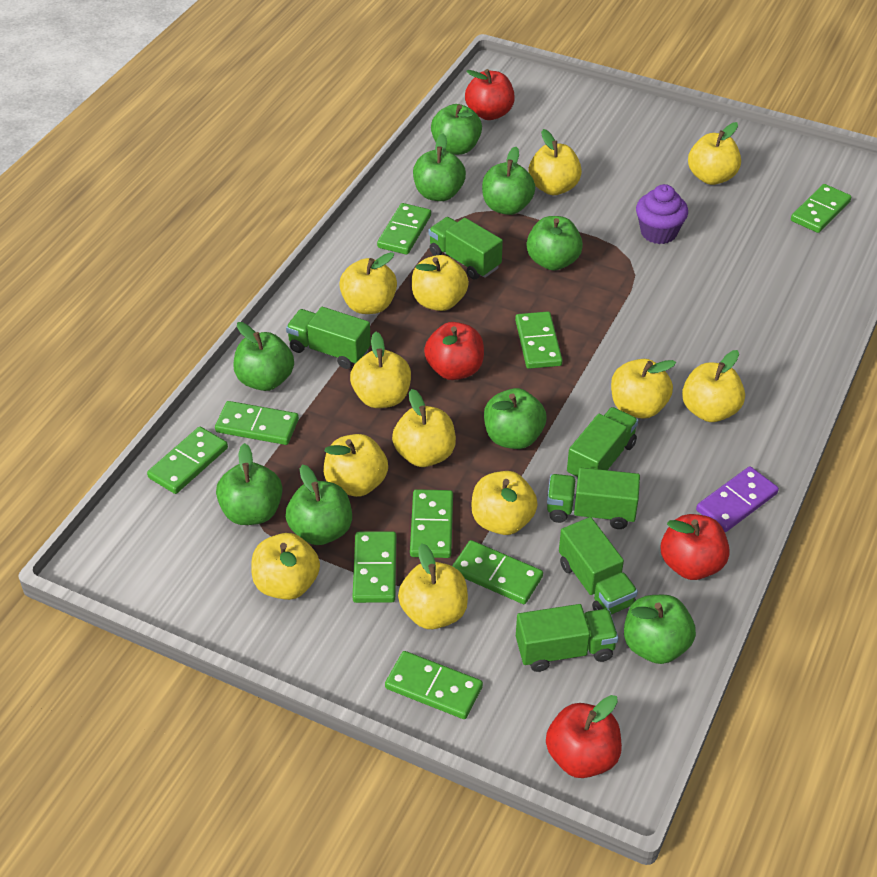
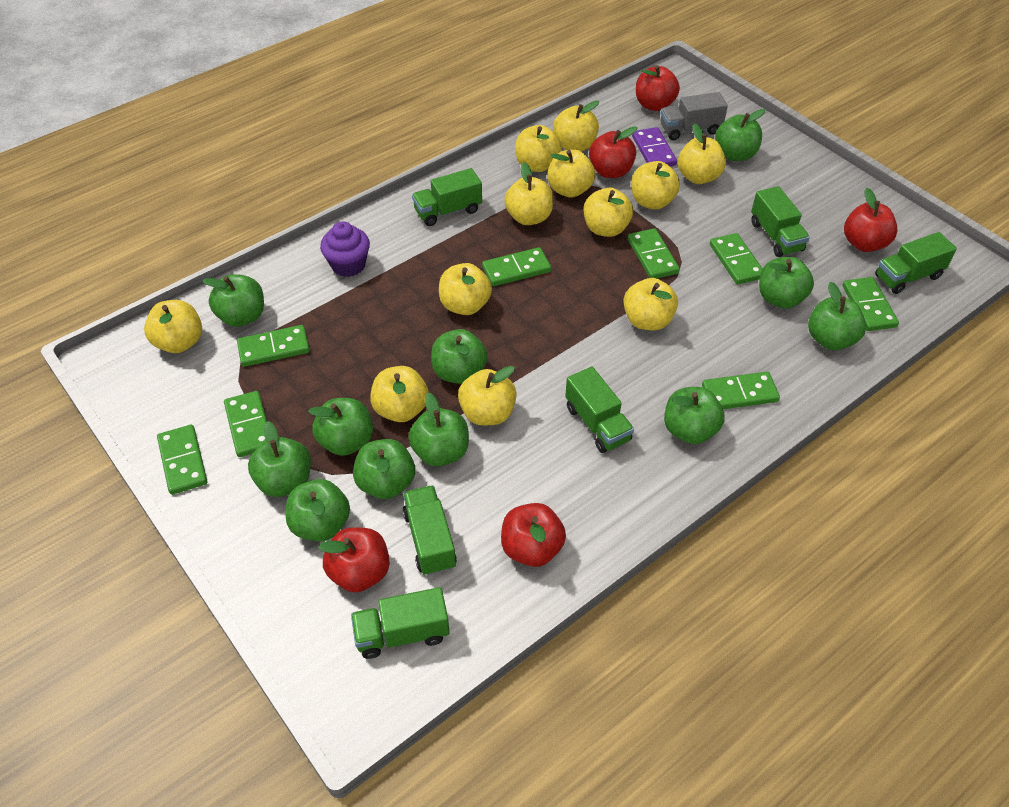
green apple: 9 -> 11
green domino: 9 -> 8
grey truck: 0 -> 1
red apple: 4 -> 5

